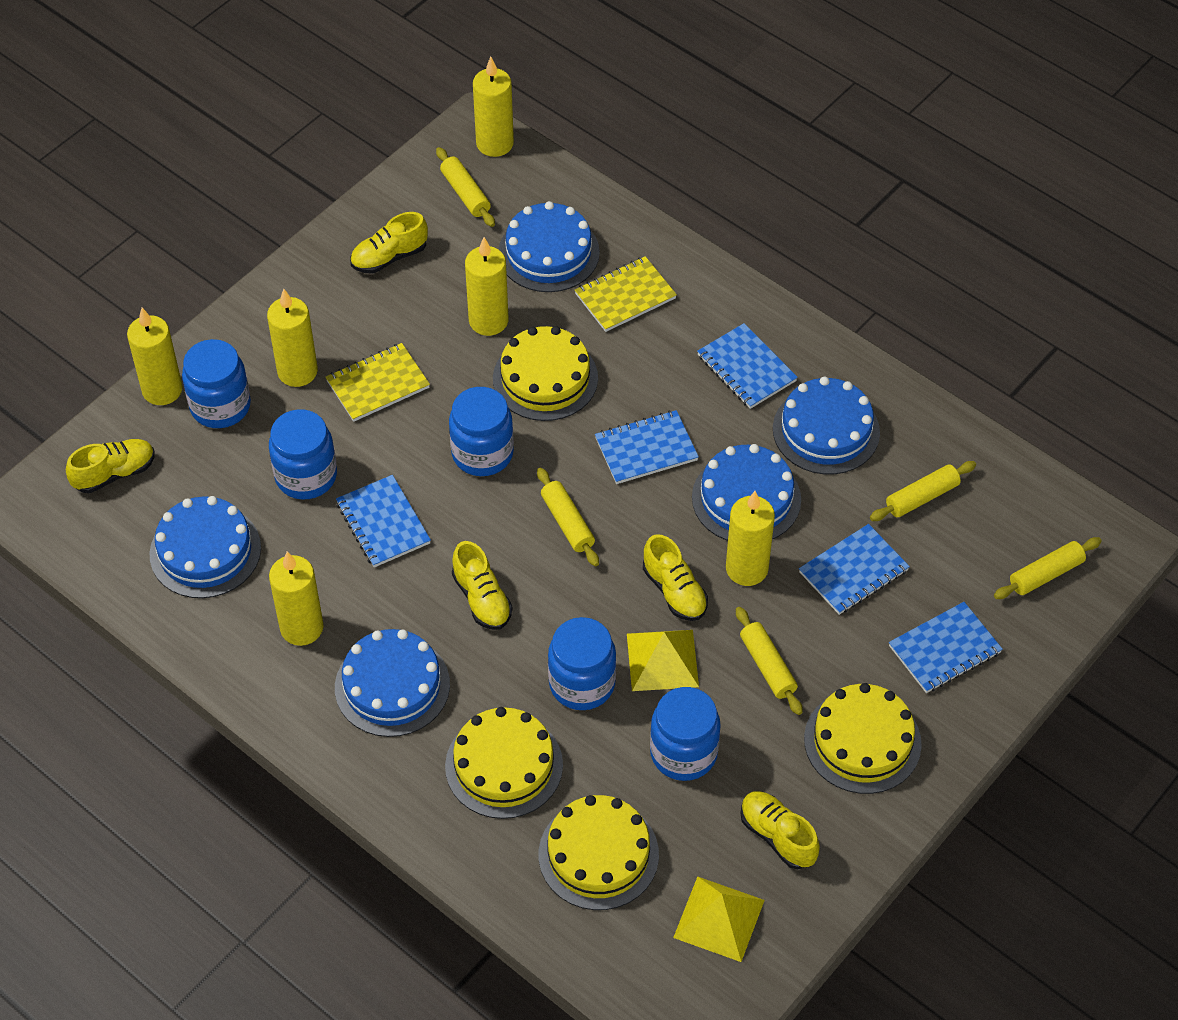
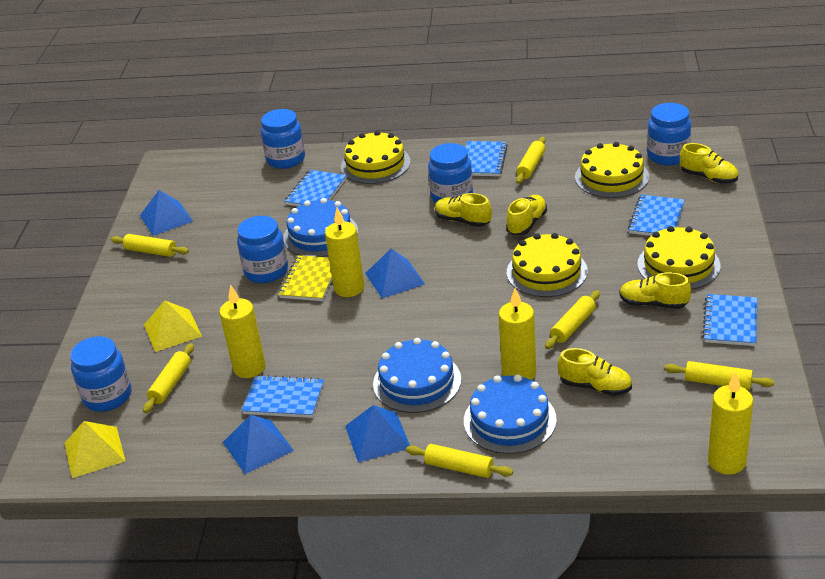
blue cake: 5 -> 3
blue pyramid: 0 -> 4
yellow candle: 6 -> 4
yellow notebook: 2 -> 1
yellow rolling pin: 5 -> 6

